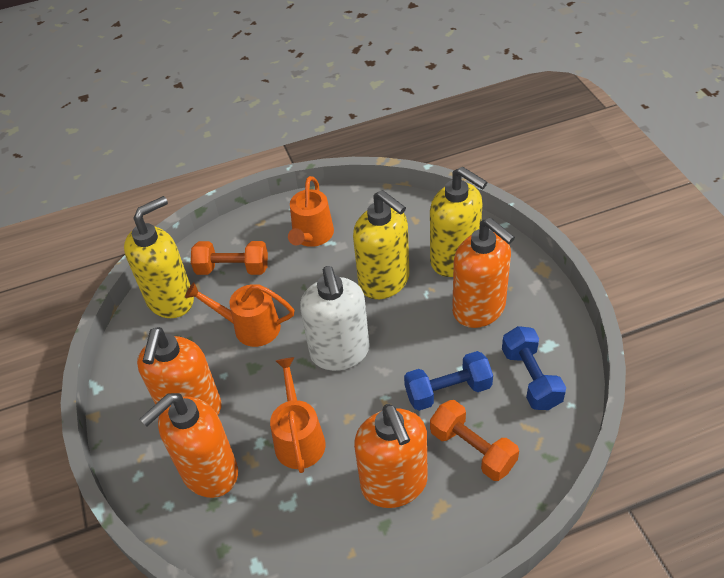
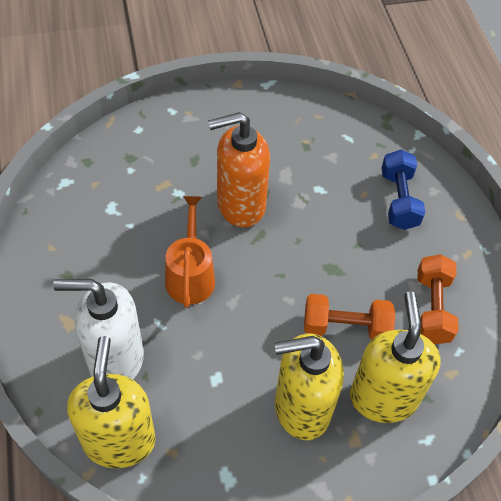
blue dumbbell: 2 -> 1
orange soap dispenser: 4 -> 1
orange watering can: 3 -> 1

